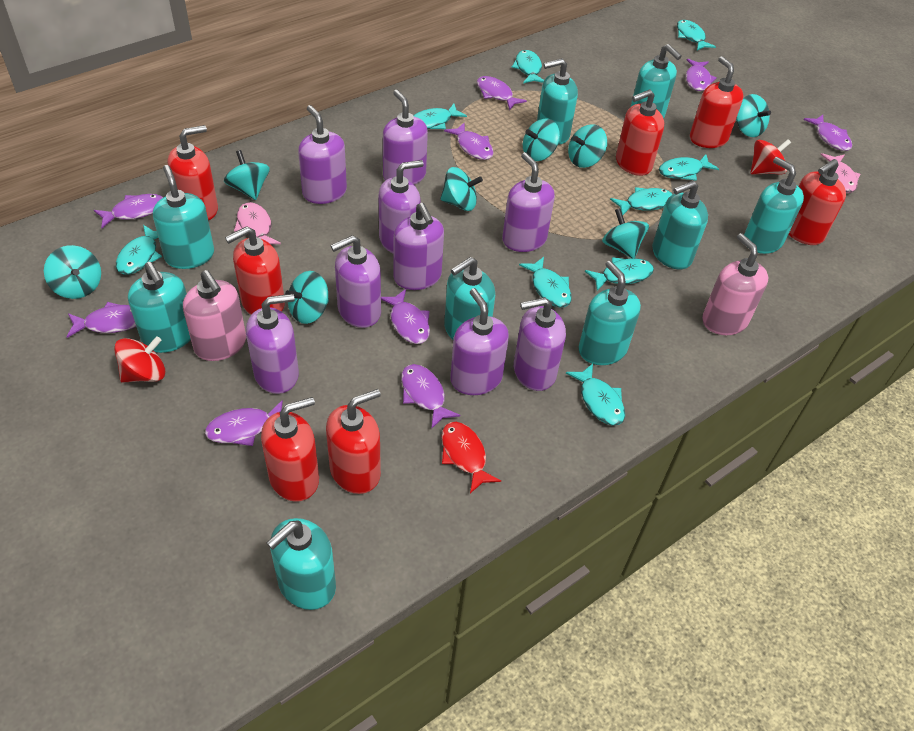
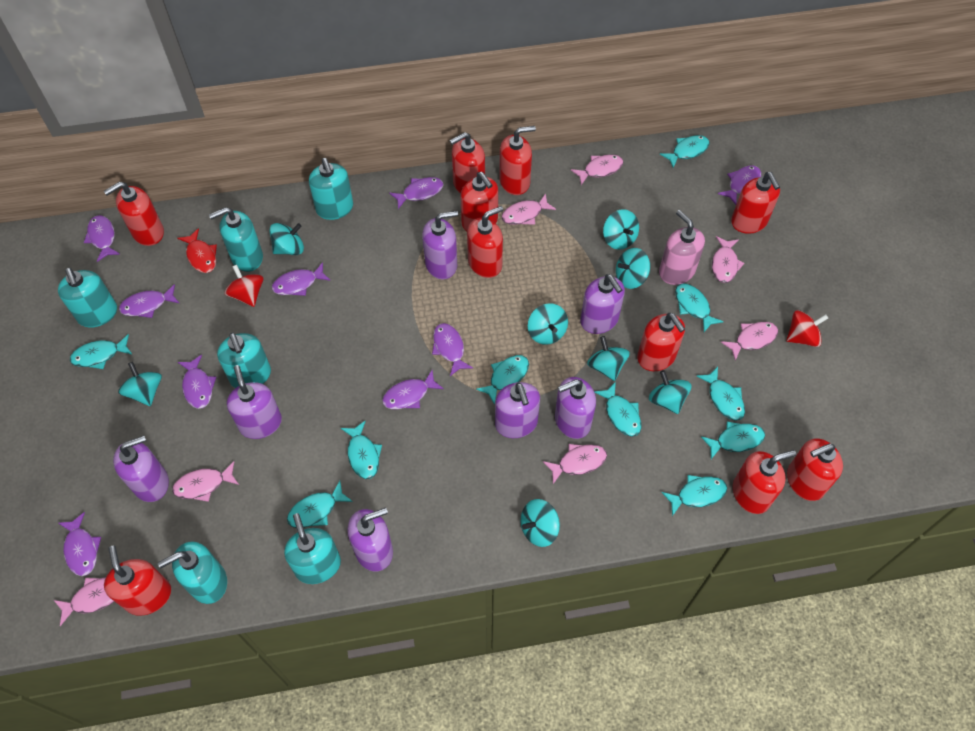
pink fish: 2 -> 7
pink soap dispenser: 2 -> 1
purple soap dispenser: 9 -> 7
red soap dispenser: 7 -> 10
turquoise fish: 9 -> 10
turquoise soap dispenser: 9 -> 6

